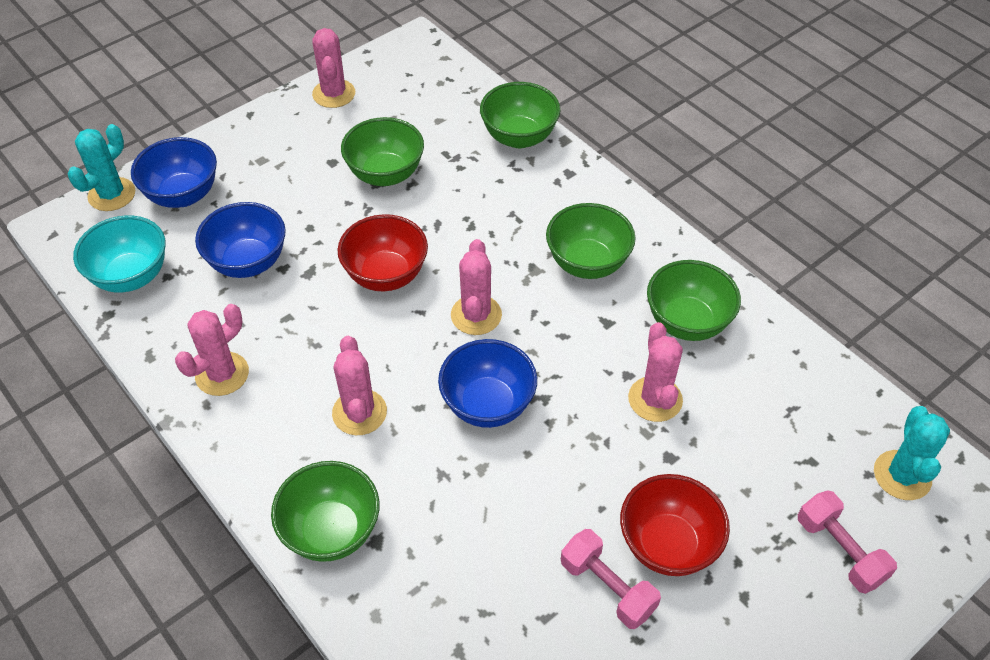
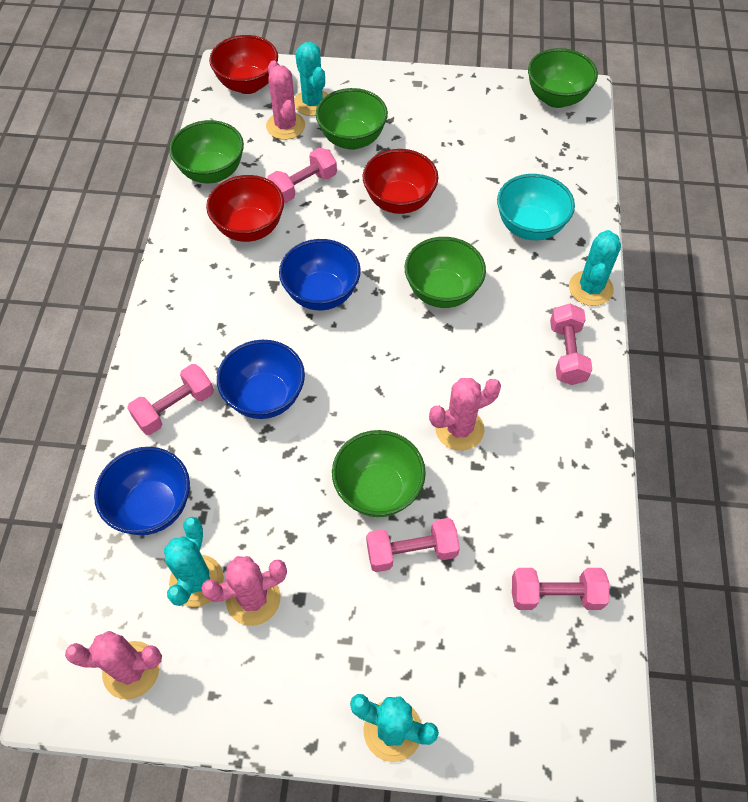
pink cactus: 5 -> 4
pink dumbbell: 2 -> 5
red bowl: 2 -> 3
turquoise cactus: 2 -> 4

